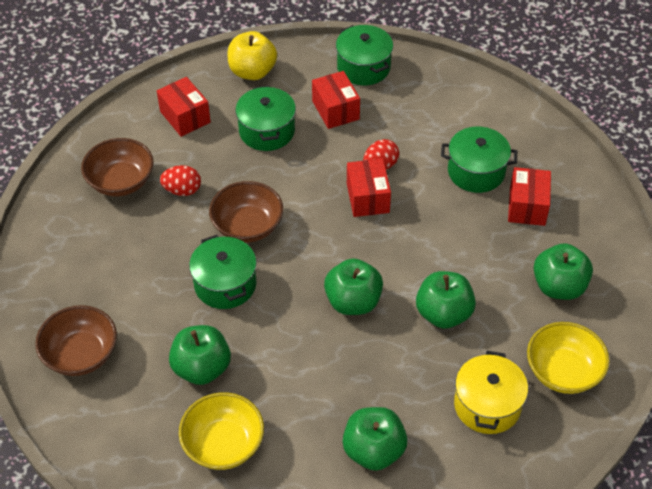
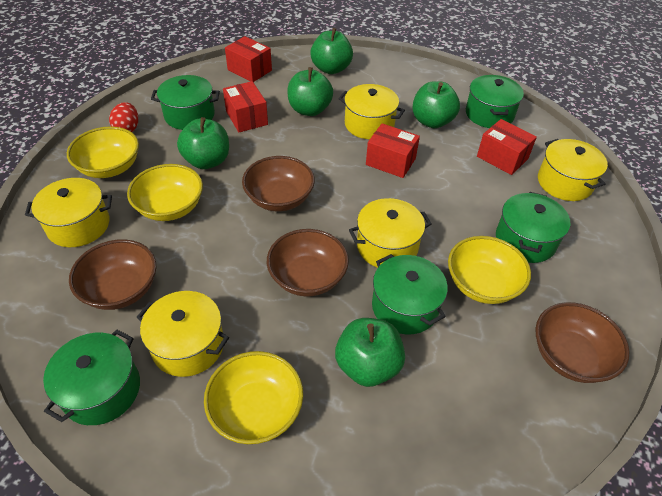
brown bowl: 3 -> 4
green pot: 4 -> 5
red egg: 2 -> 1
yellow apple: 1 -> 0
yellow bowl: 2 -> 4
yellow pot: 1 -> 5

